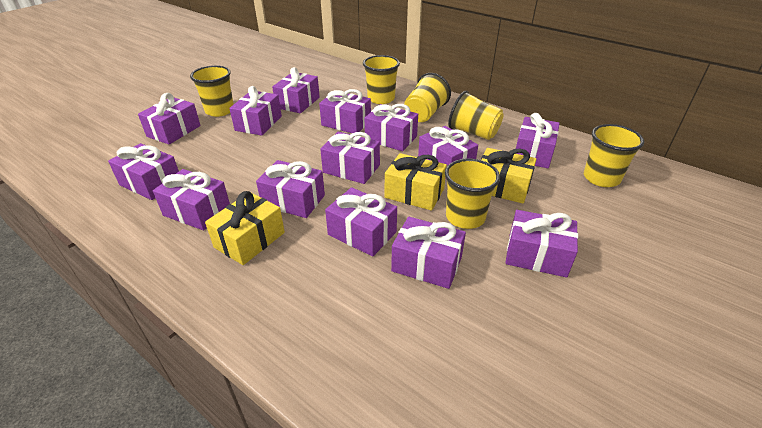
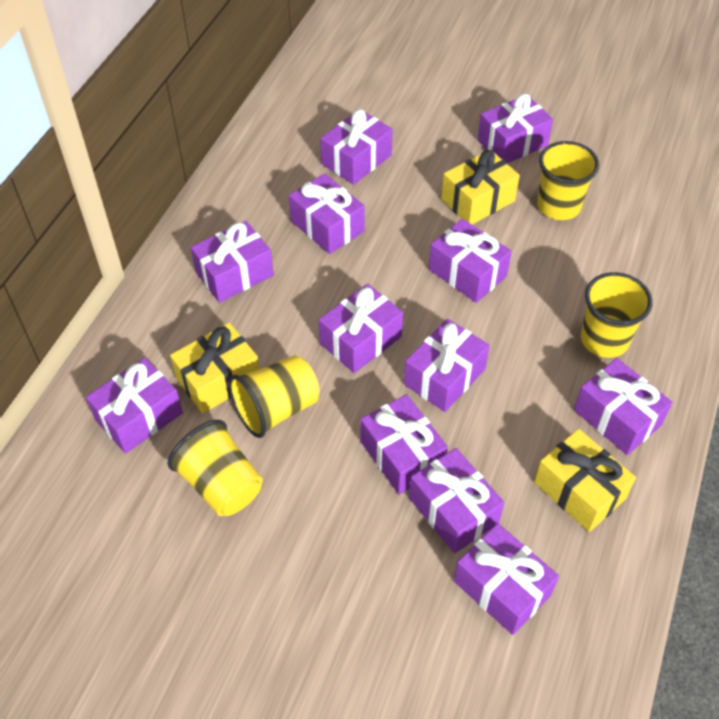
purple gift: 14 -> 12
yellow cup: 6 -> 4

